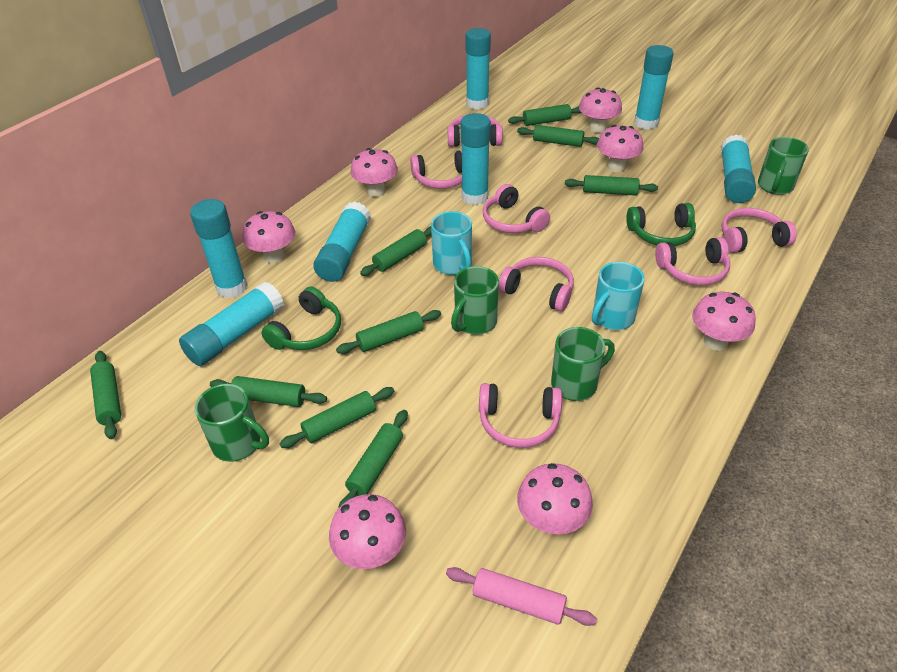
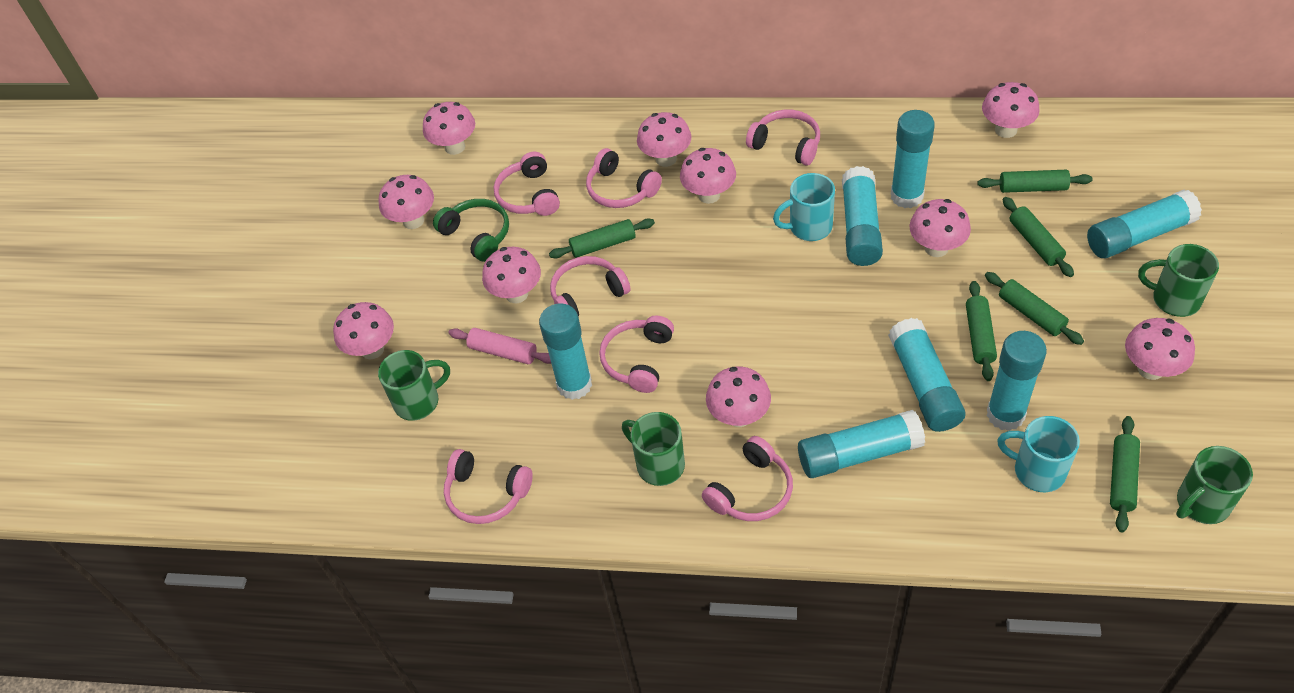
green headphones: 2 -> 1
green rolling pin: 9 -> 6
pink mushroom: 7 -> 10

